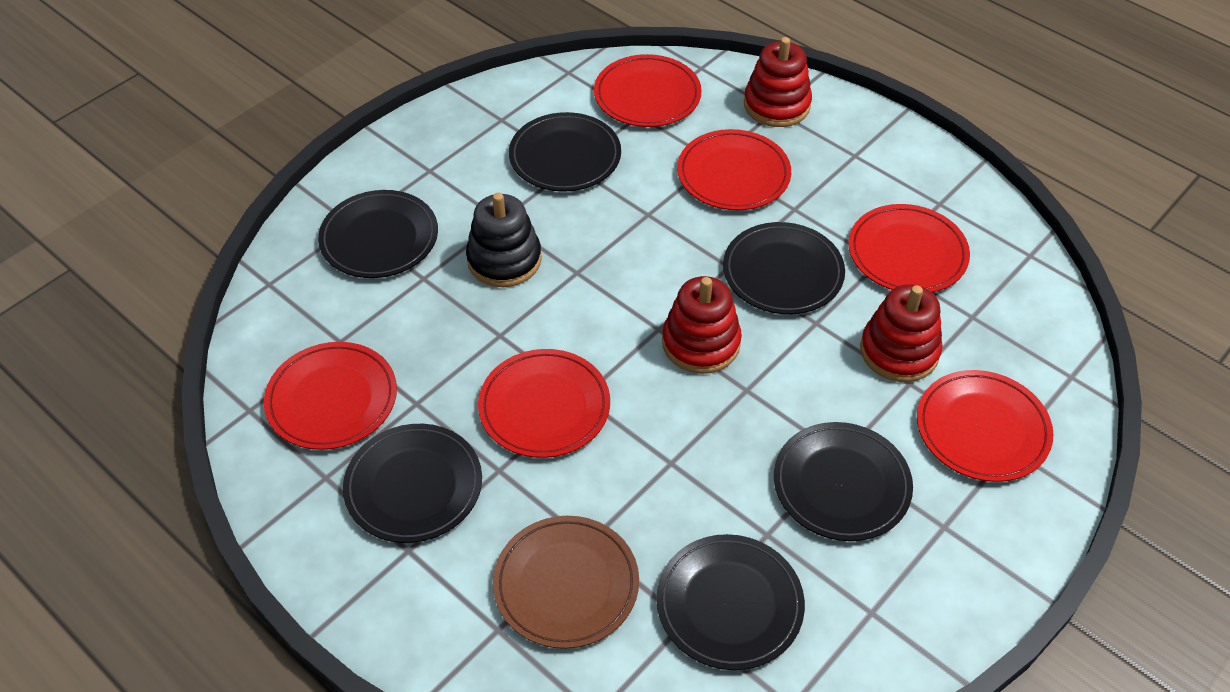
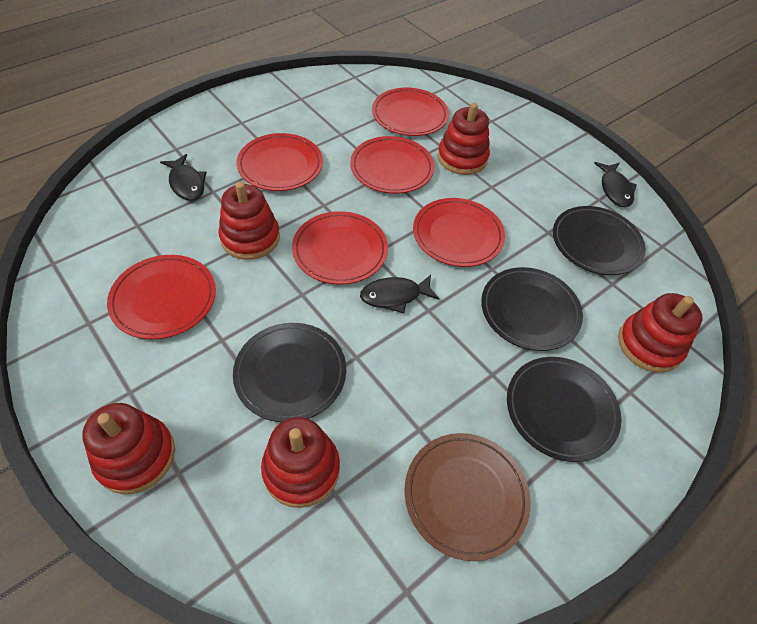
black fish: 0 -> 3
black plate: 6 -> 4
black stacking toy: 1 -> 0
red stacking toy: 3 -> 5

